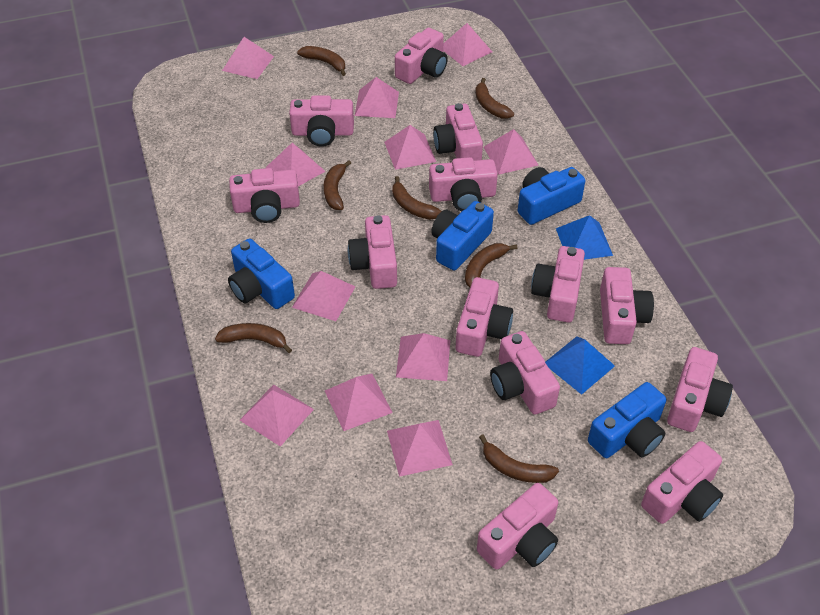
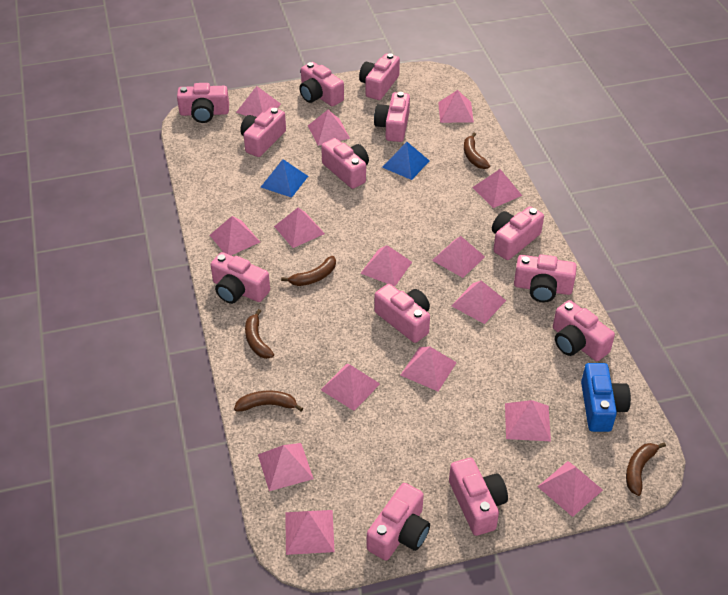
blue camera: 4 -> 1
brown banana: 7 -> 5
pink pyramid: 11 -> 15

